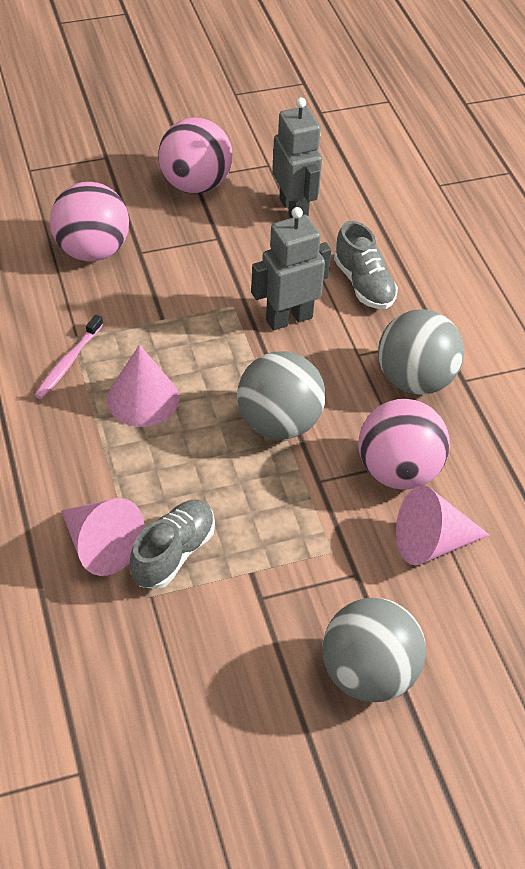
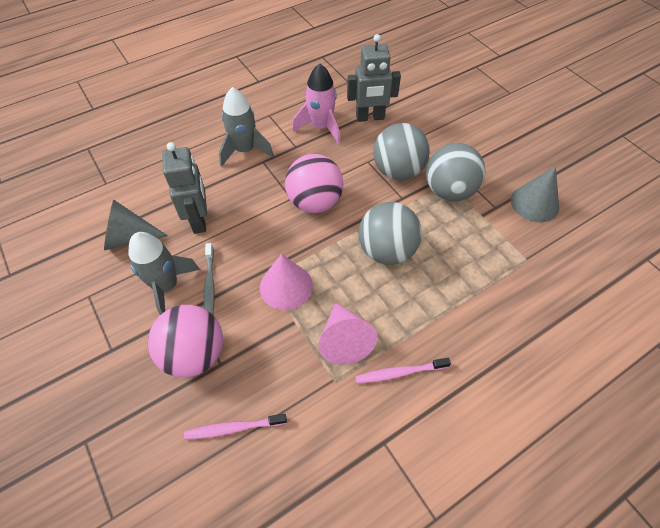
grey cone: 0 -> 2
grey rocket: 0 -> 2
grey shoe: 2 -> 0
grey toothbrush: 0 -> 1
pink ball: 3 -> 2
pink cone: 3 -> 2
pink rocket: 0 -> 1
pink toothbrush: 1 -> 2

